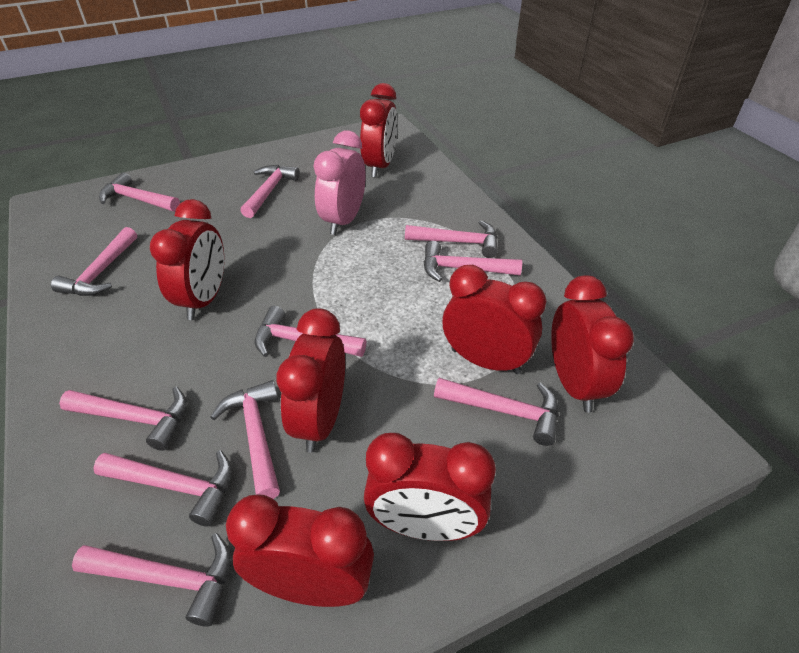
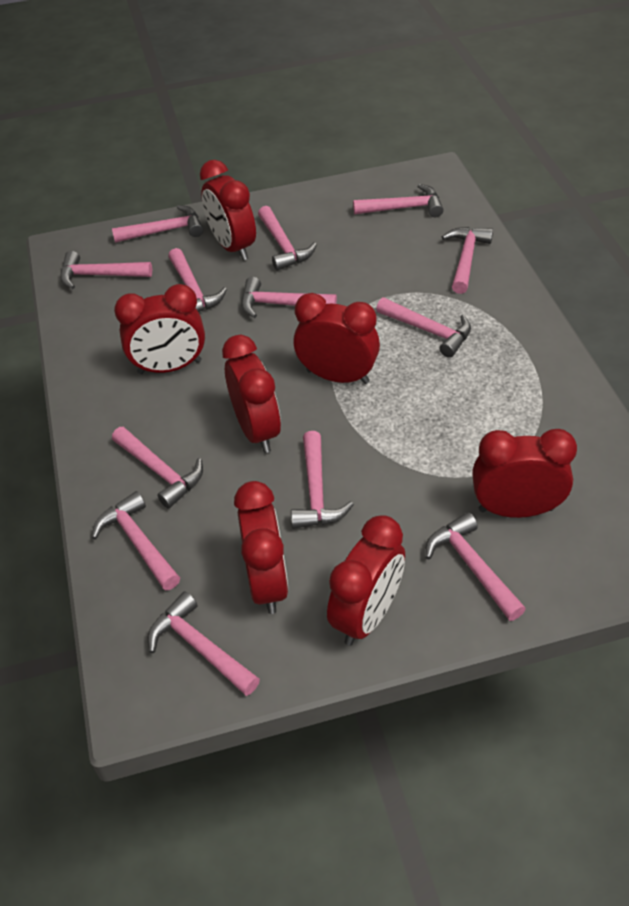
pink clock: 1 -> 0
pink hammer: 11 -> 13

